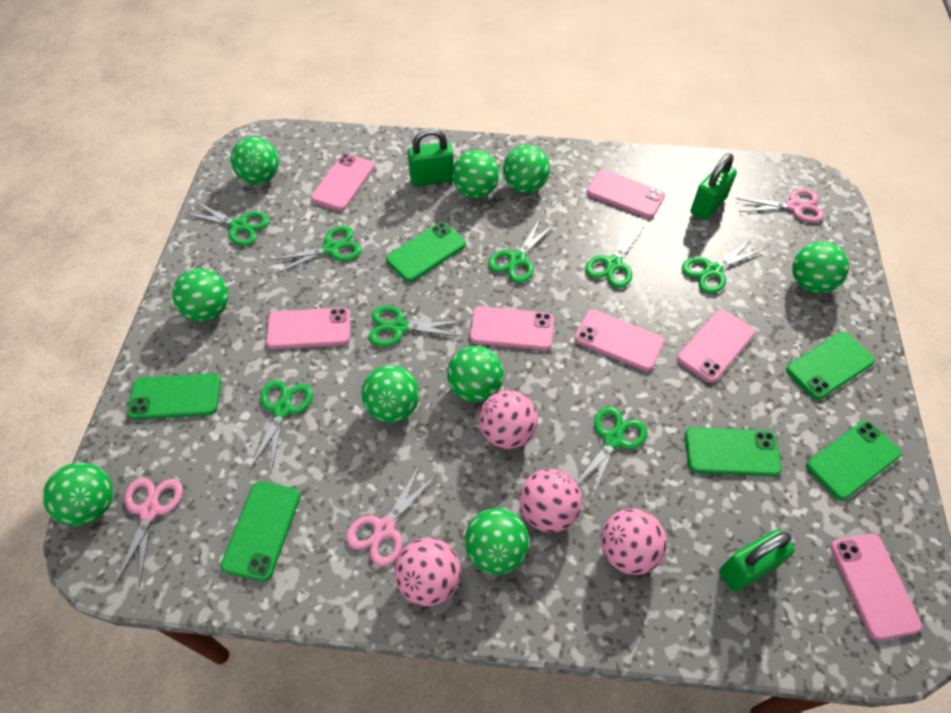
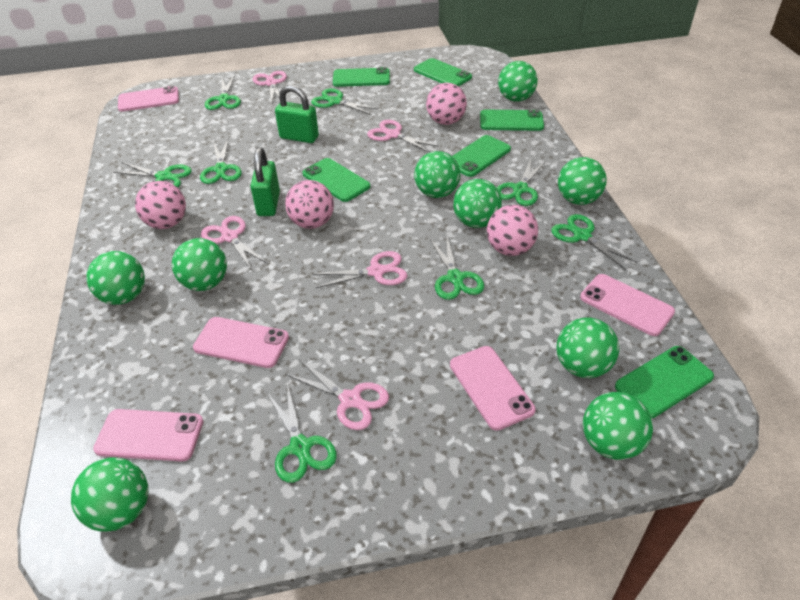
green padlock: 3 -> 2
pink phone: 7 -> 5
pink scissors: 3 -> 5

